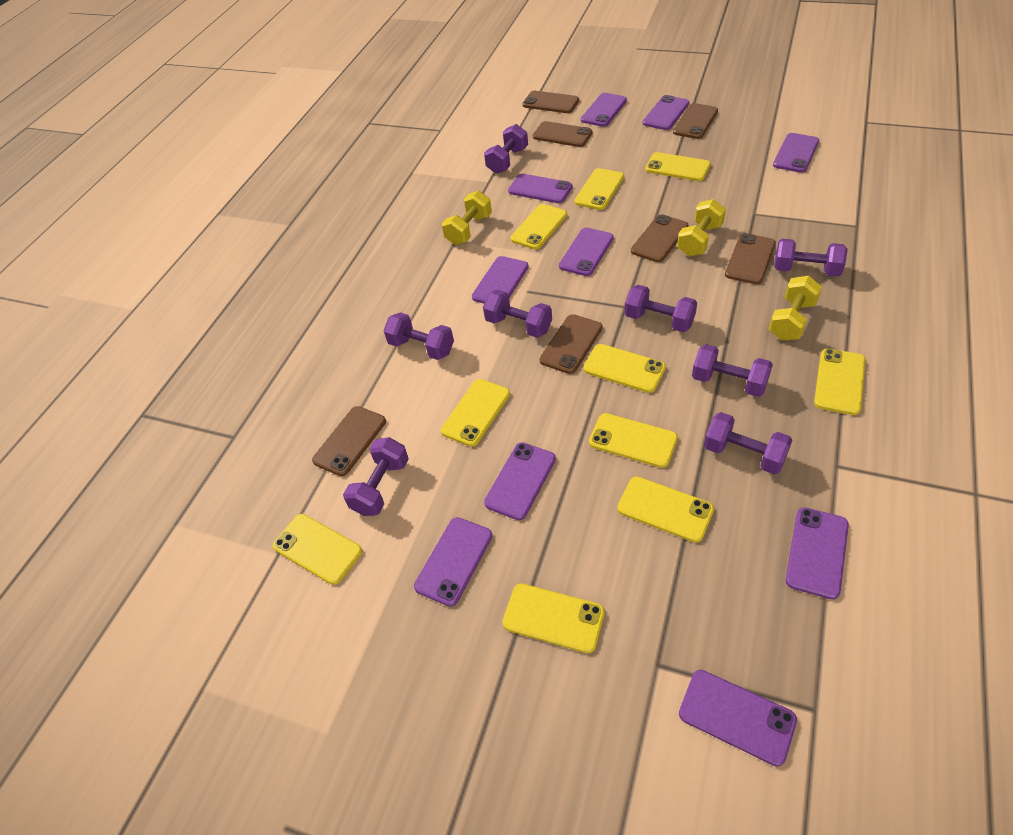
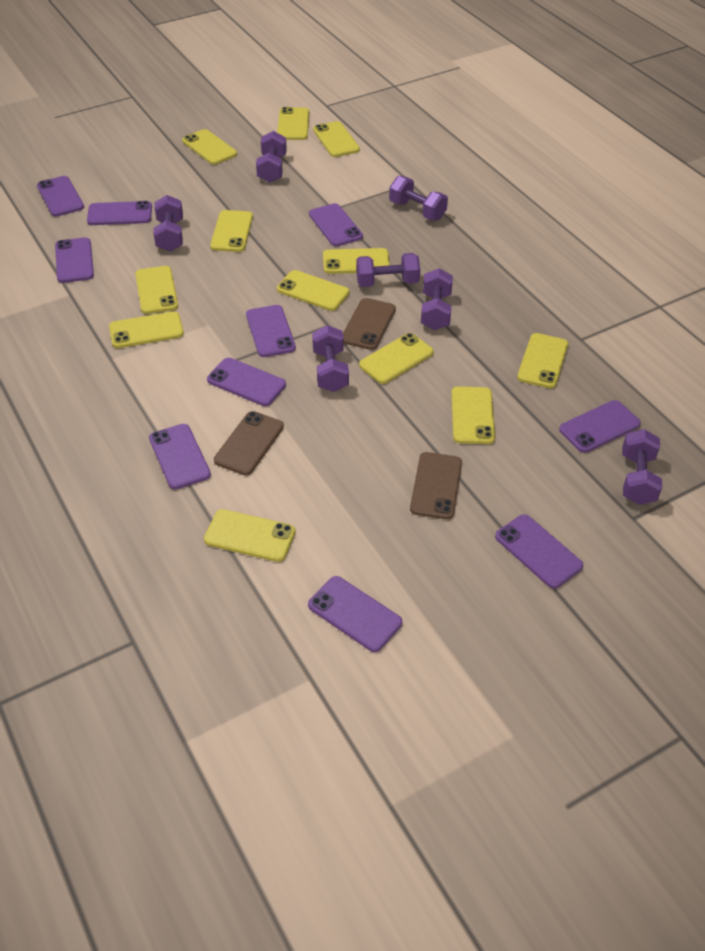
brown phone: 7 -> 3
purple dumbbell: 8 -> 7
yellow dumbbell: 3 -> 0
yellow phone: 10 -> 12

